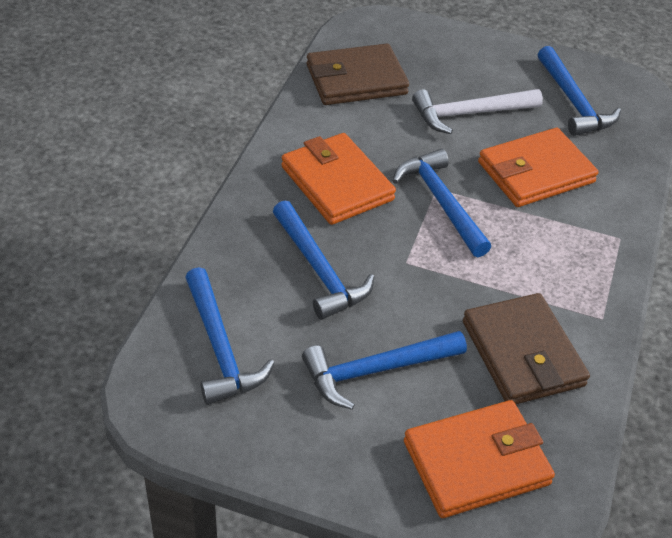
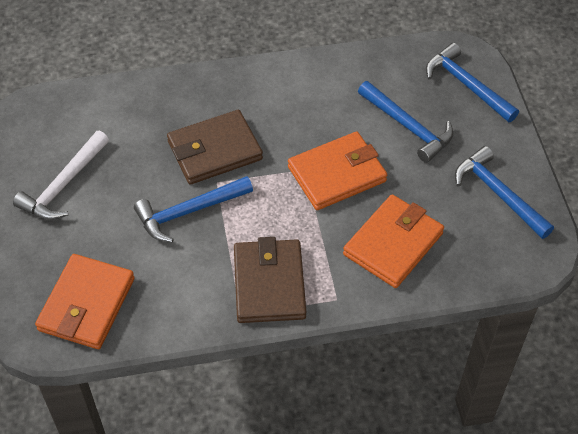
blue hammer: 5 -> 4

